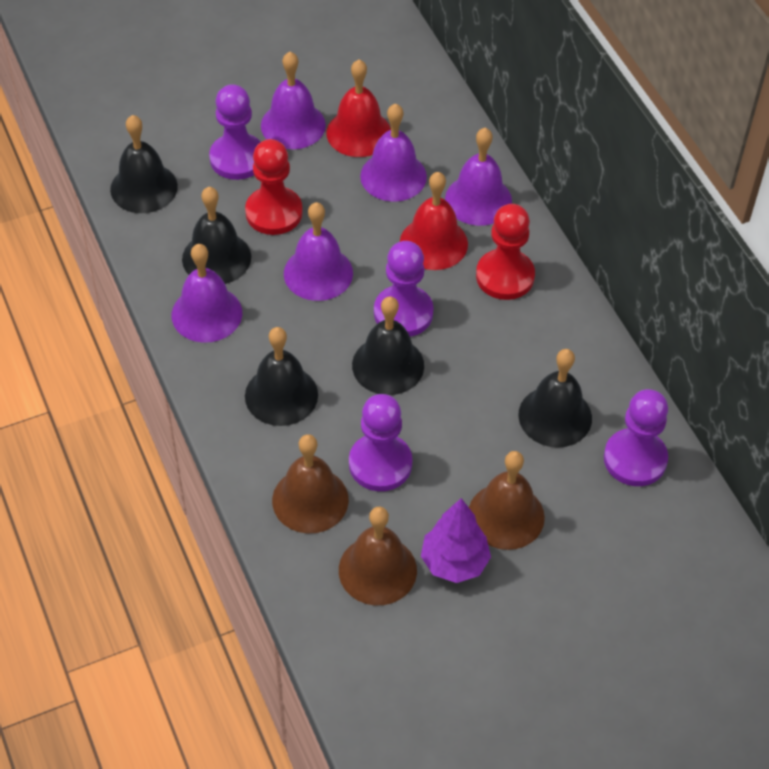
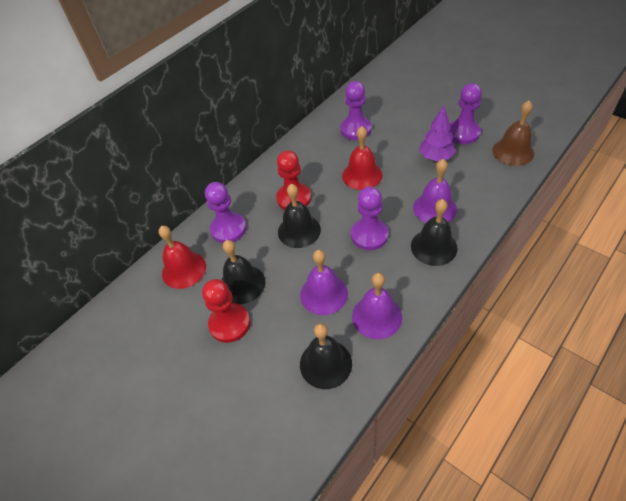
black bell: 5 -> 4
brown bell: 3 -> 1
purple bell: 5 -> 3

